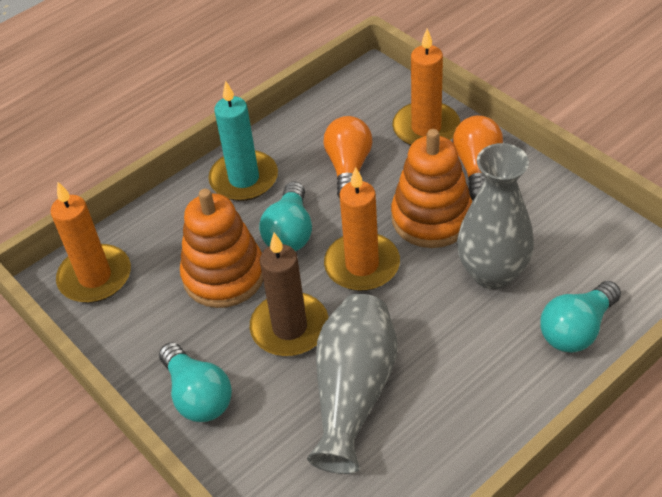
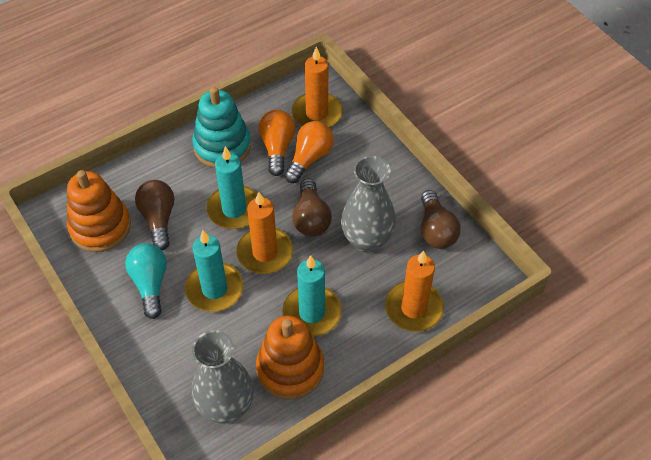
brown candle: 1 -> 0
brown light bulb: 0 -> 3
turquoise candle: 1 -> 3
turquoise light bulb: 3 -> 1
turquoise stacking toy: 0 -> 1

